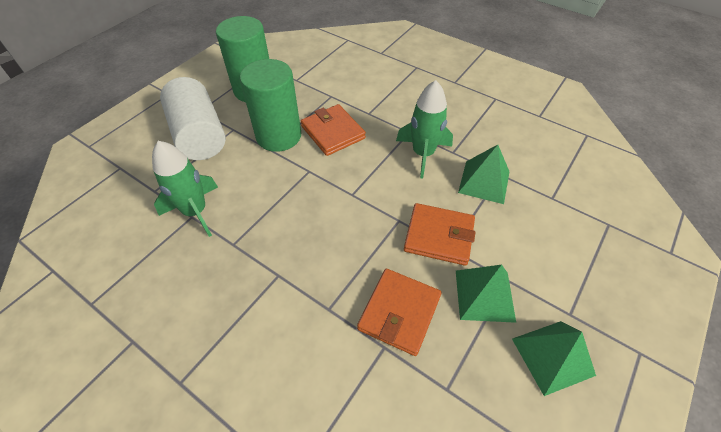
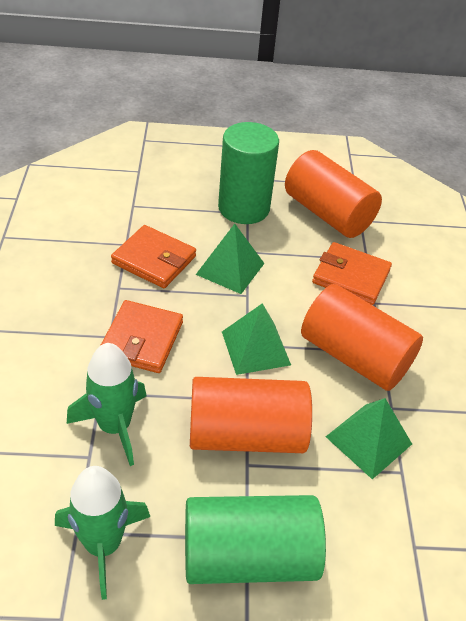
orange cylinder: 0 -> 3
white cylinder: 1 -> 0

